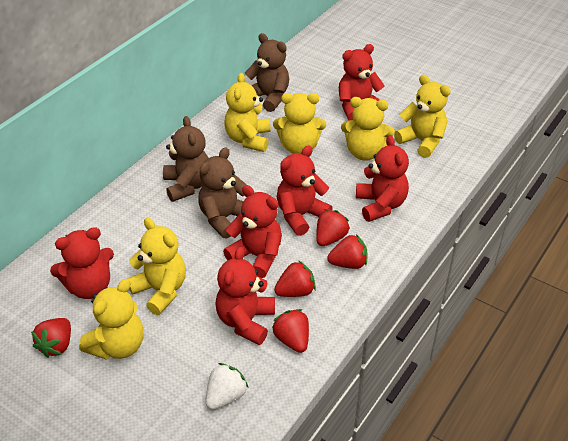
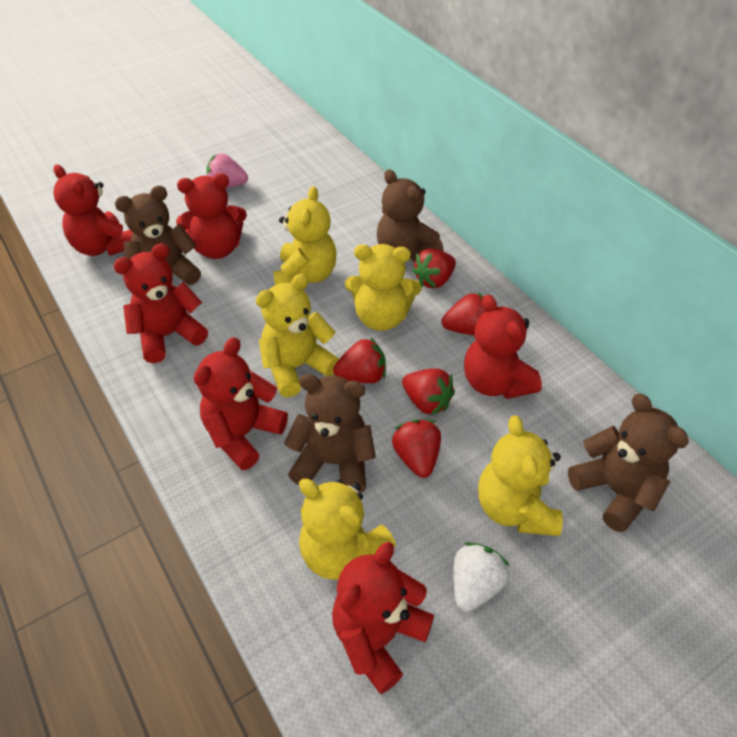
brown teddy bear: 3 -> 4
pink strawberry: 0 -> 1
yellow teddy bear: 6 -> 5

